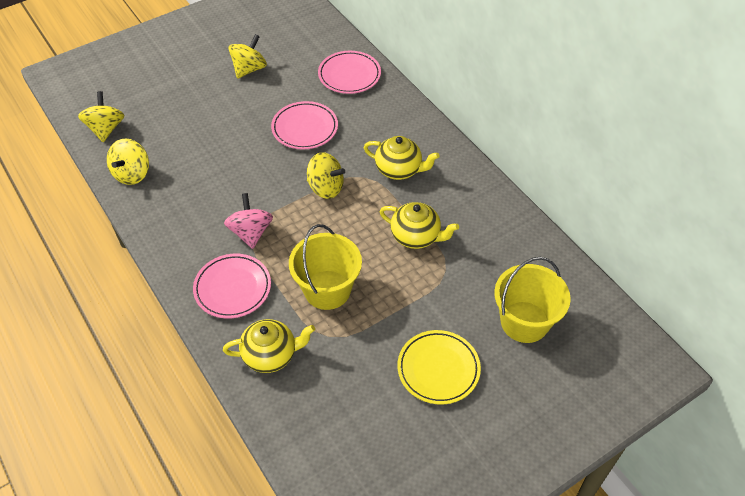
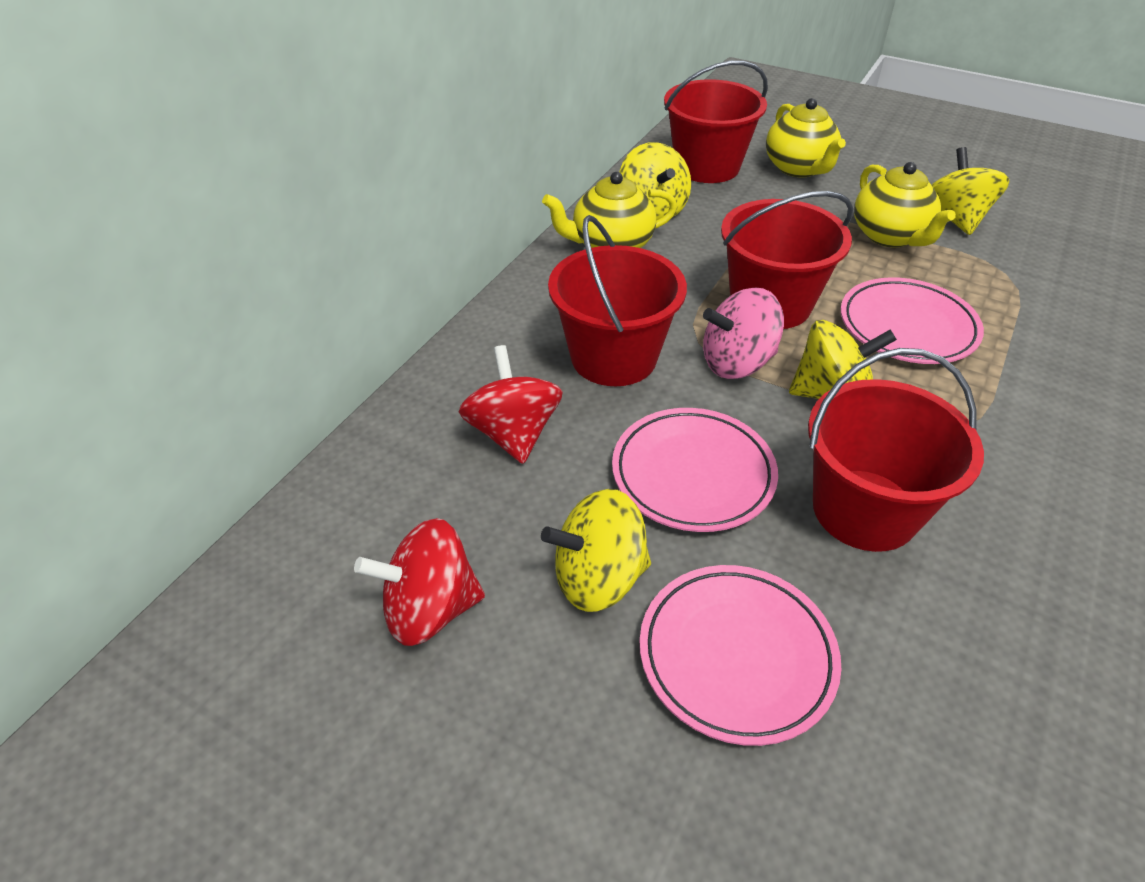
red bucket: 0 -> 4
red spinning top: 0 -> 2
yellow bucket: 2 -> 0
yellow plate: 1 -> 0

